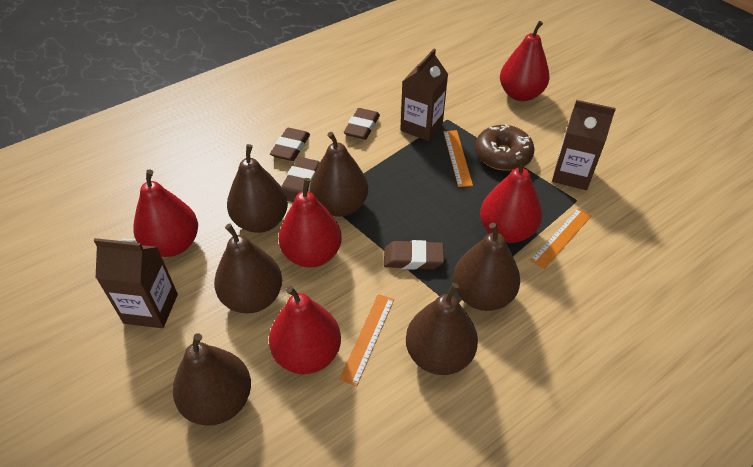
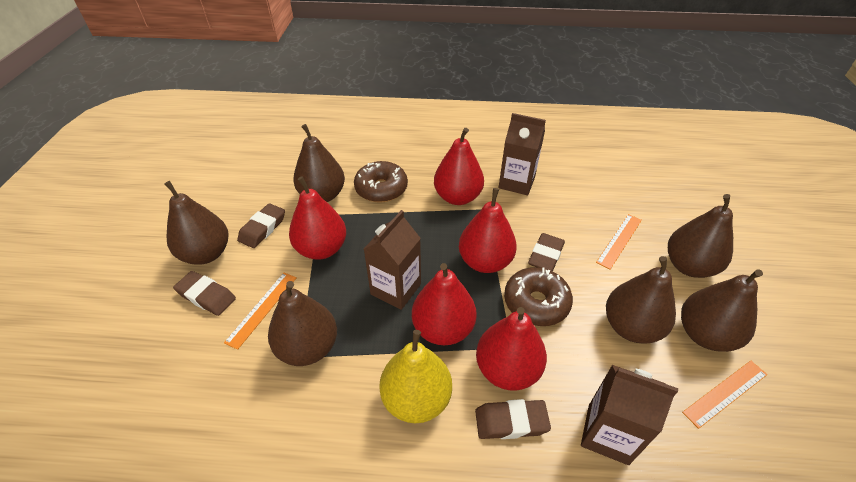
brown donut: 1 -> 2
yellow pear: 0 -> 1

